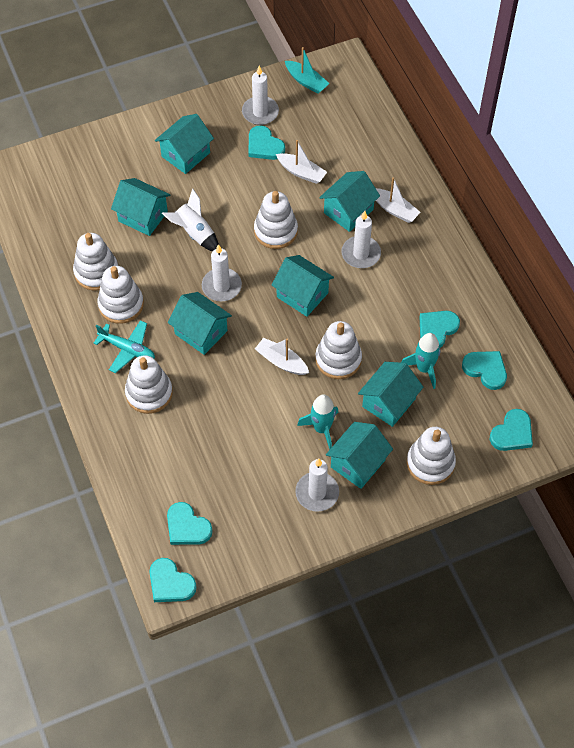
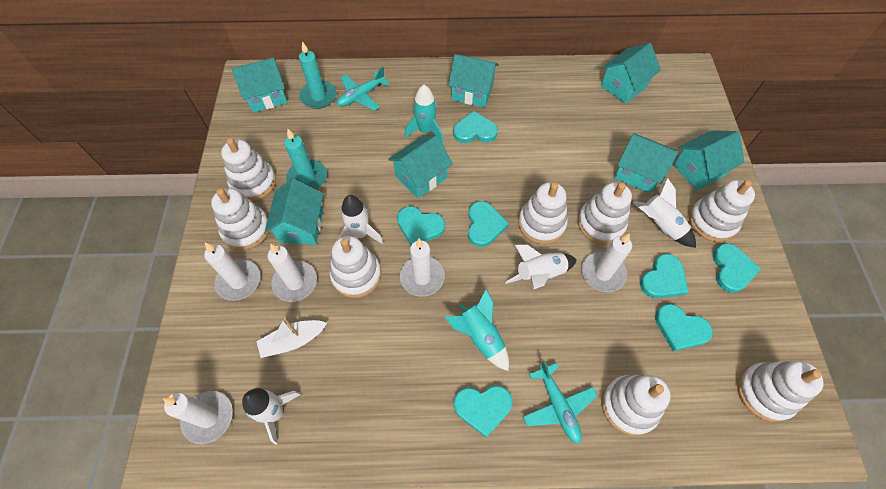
turquoise boat: 1 -> 0
turquoise candle: 0 -> 2
turquoise heart: 6 -> 7
turquoise plane: 1 -> 2
white boat: 3 -> 1
white candle: 4 -> 5
white rocket: 1 -> 4
white stacking toy: 6 -> 8

